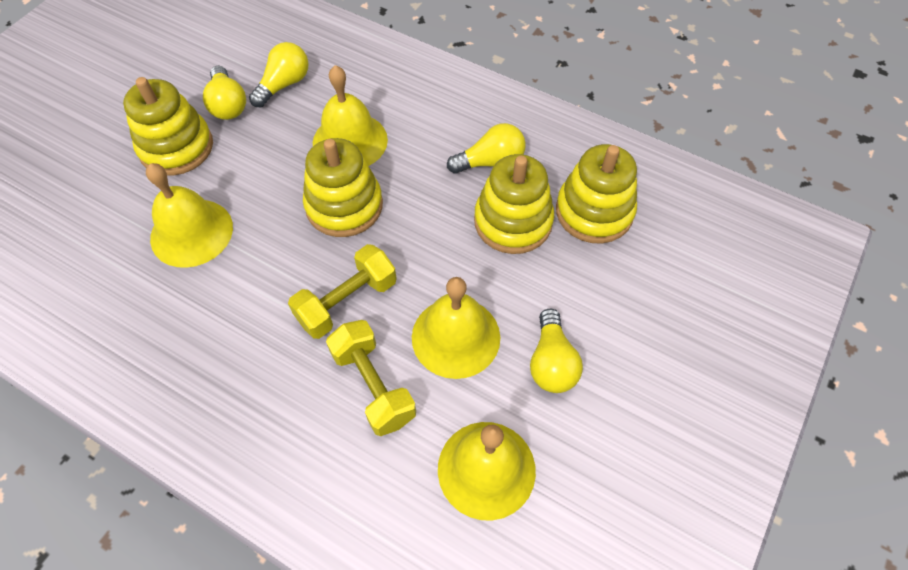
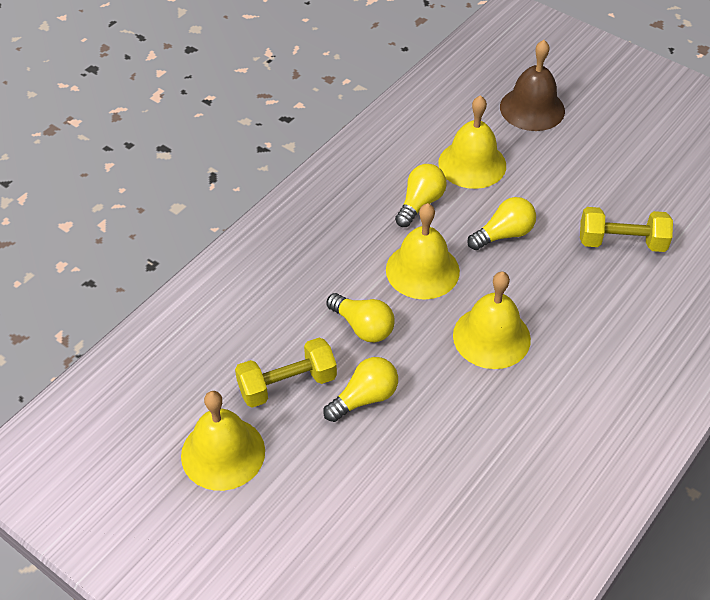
brown bell: 0 -> 1
yellow stacking toy: 4 -> 0

